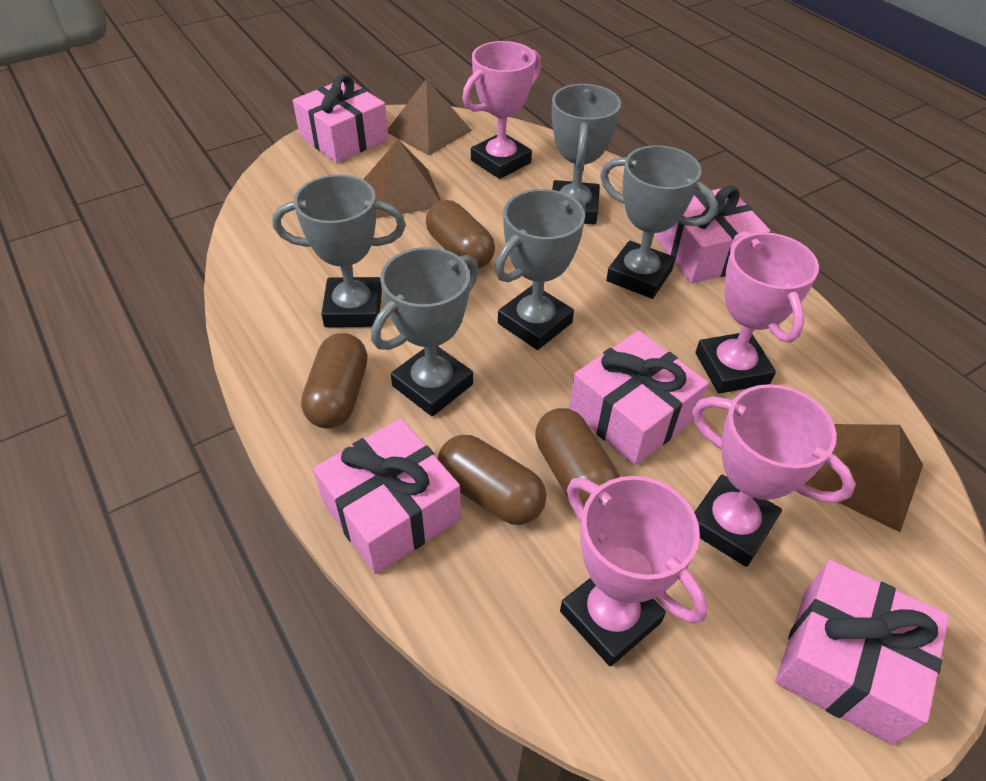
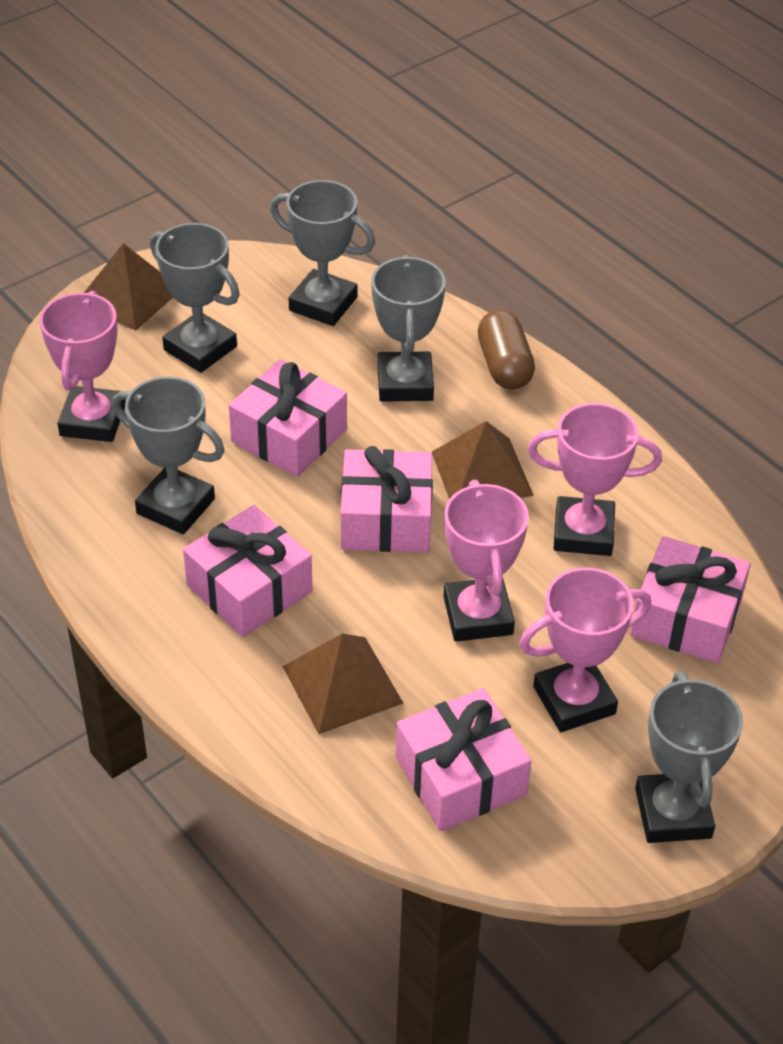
brown capsule: 4 -> 1

